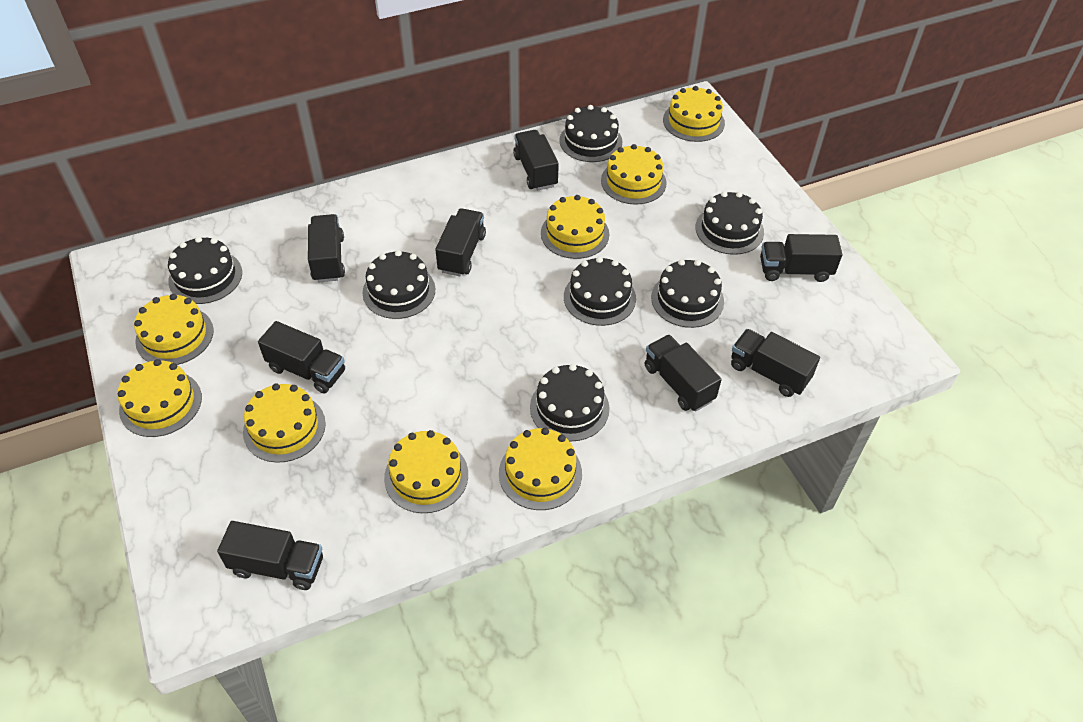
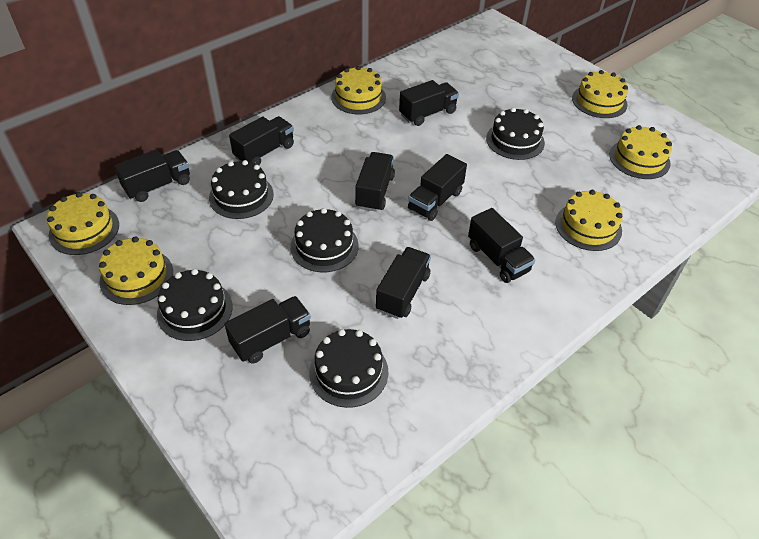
black cake: 7 -> 5
yellow cake: 8 -> 6

